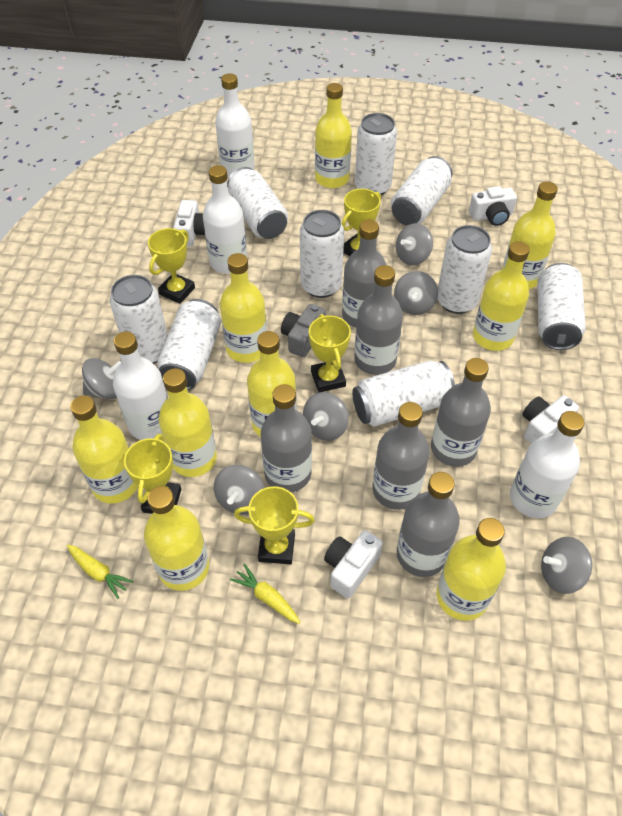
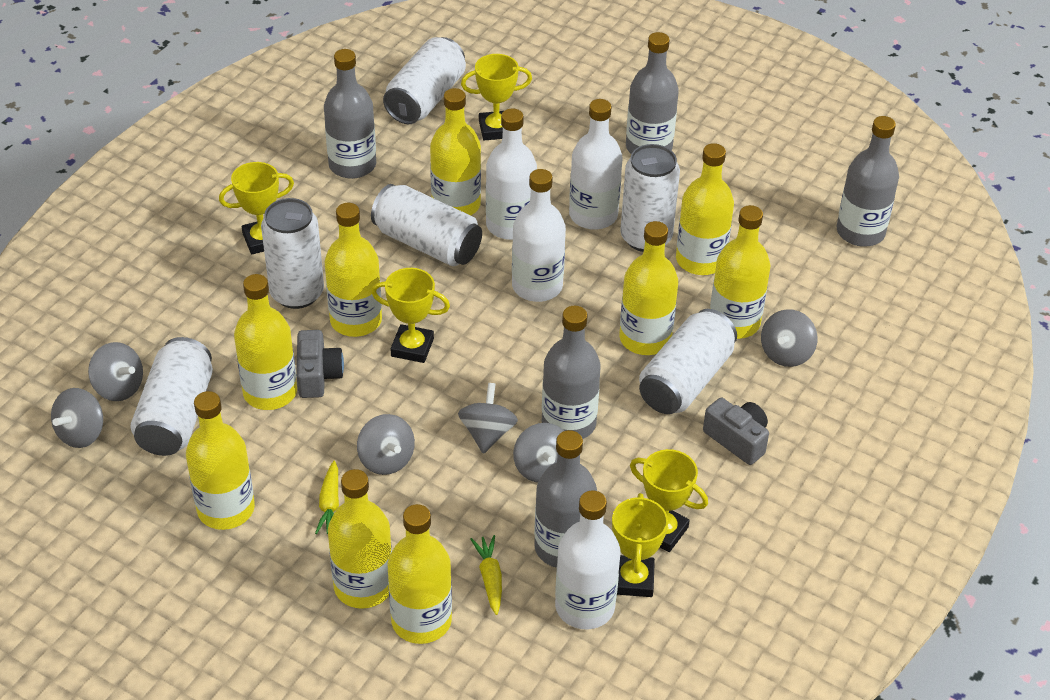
grey bottle: 6 -> 5
grey camera: 1 -> 2
white camera: 4 -> 0
white can: 9 -> 6

